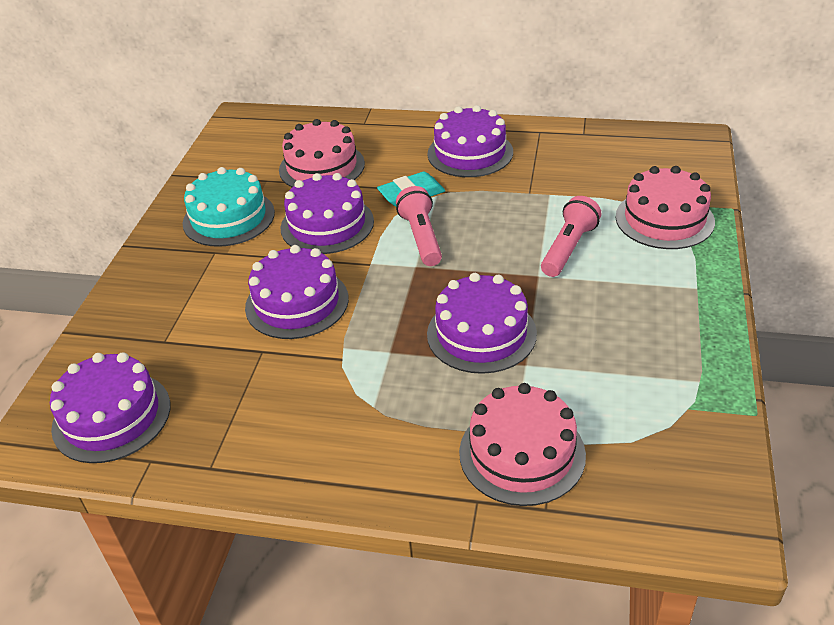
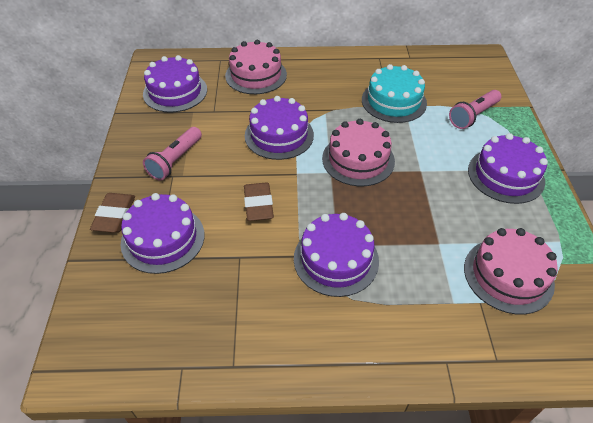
brown eraser: 0 -> 2
turquoise eraser: 1 -> 0

